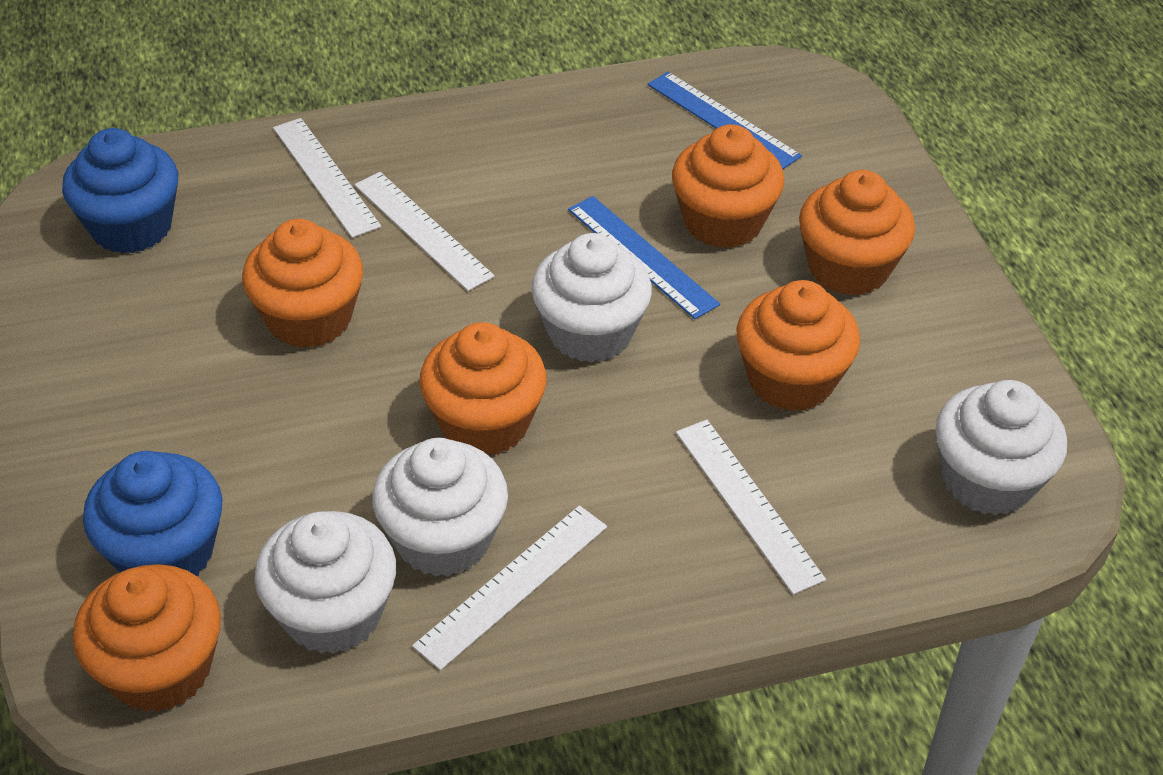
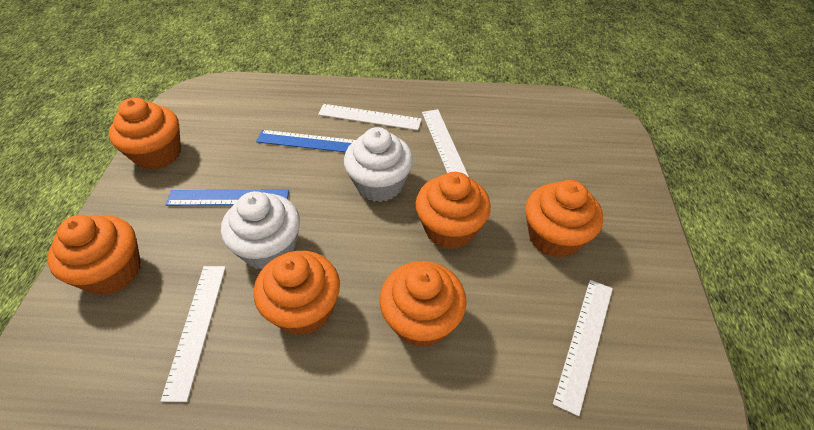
blue cupcake: 2 -> 0
white cupcake: 4 -> 2

